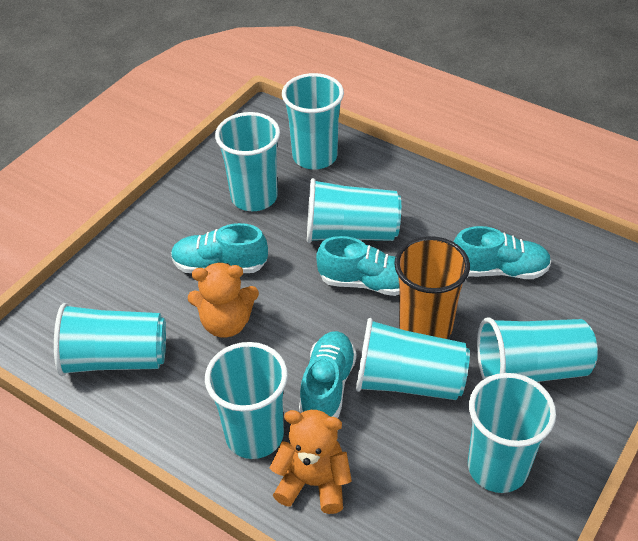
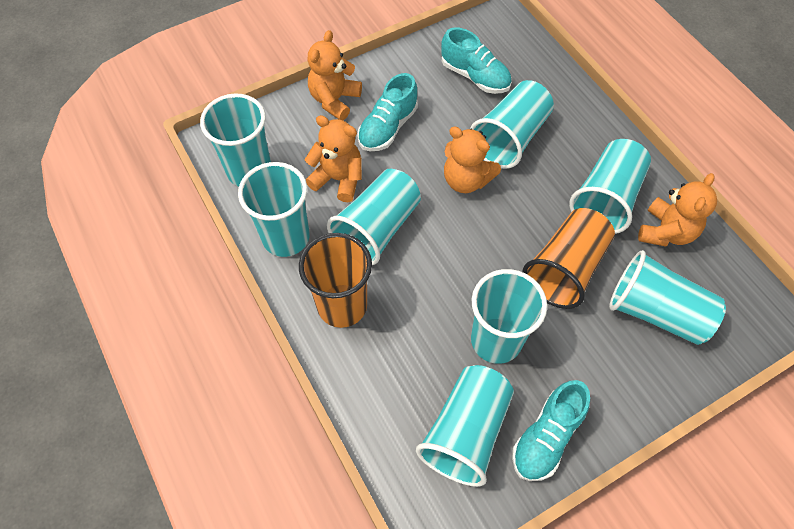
orange cup: 1 -> 2
orange teddy bear: 2 -> 4
turquoise shoe: 4 -> 3

